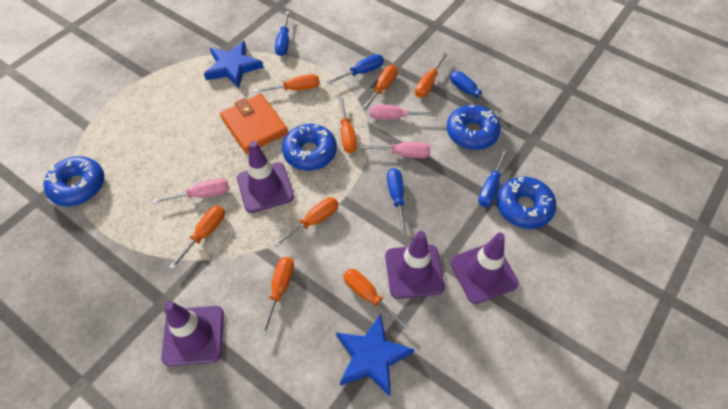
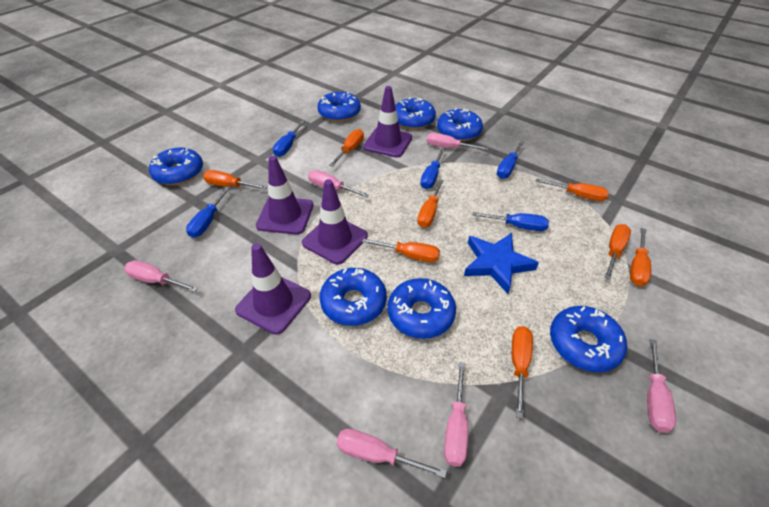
blue donut: 4 -> 7
blue star: 2 -> 1
orange wallet: 1 -> 0
pink screwdriver: 3 -> 6

